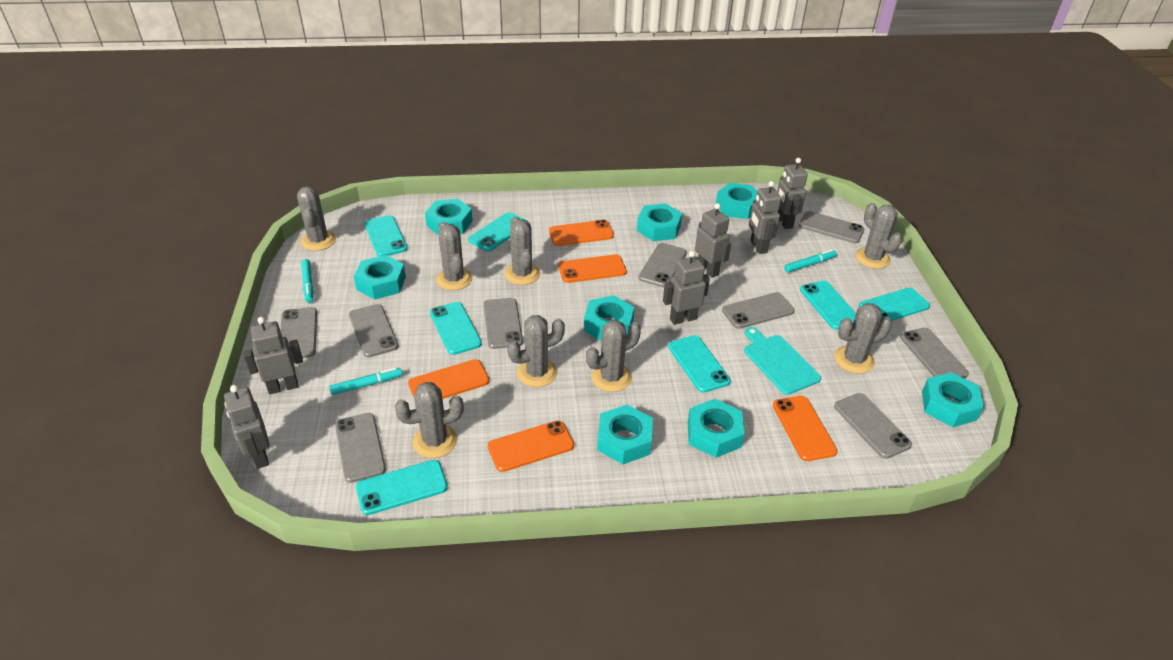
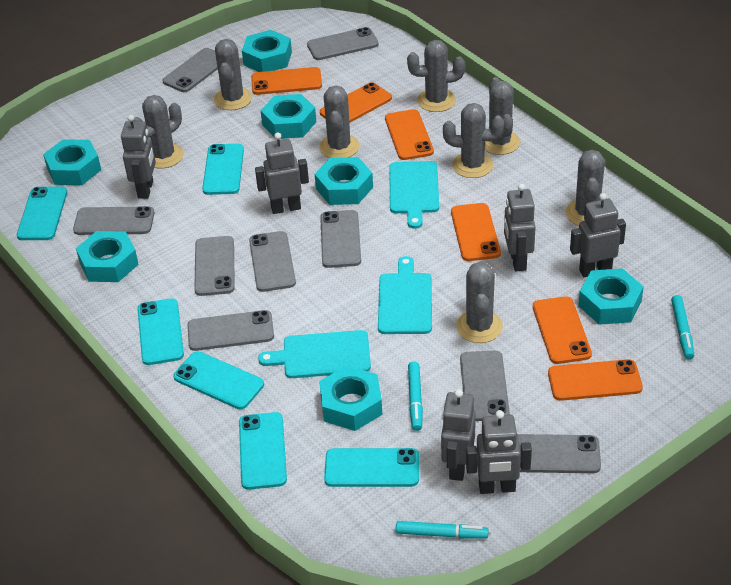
orange phone: 5 -> 6
turquoise cutting board: 1 -> 3
turquoise nut: 8 -> 7
turquoise phone: 7 -> 6

